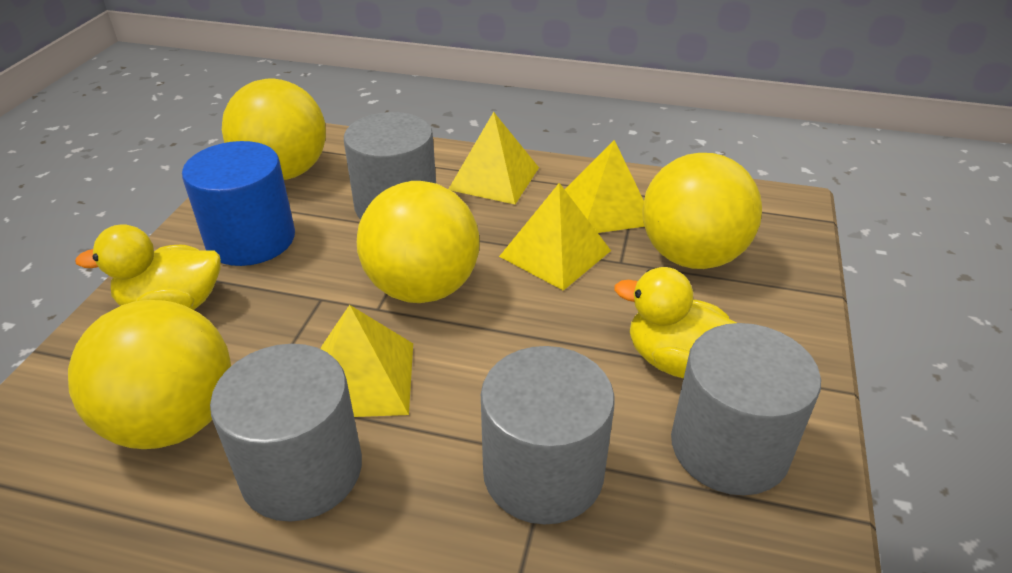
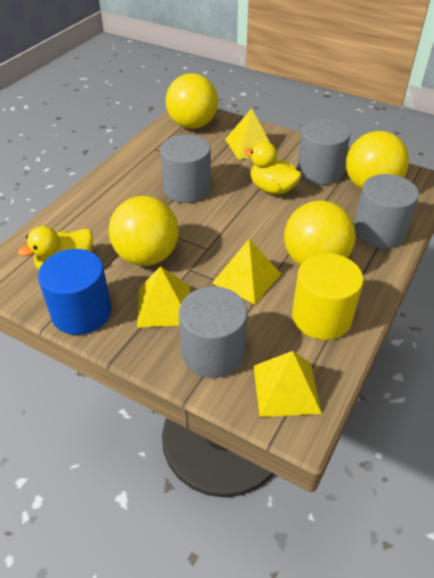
yellow cylinder: 0 -> 1

